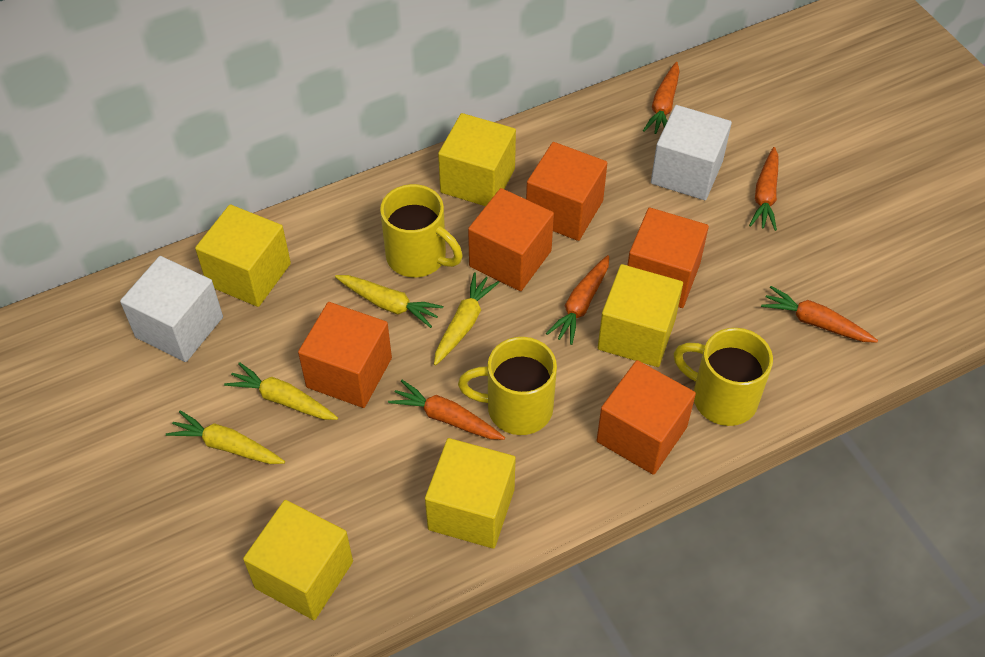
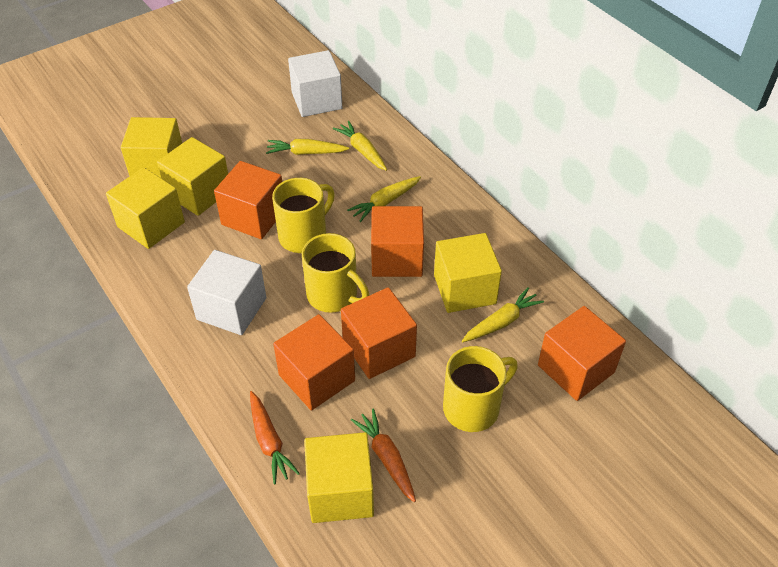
orange carrot: 5 -> 2

